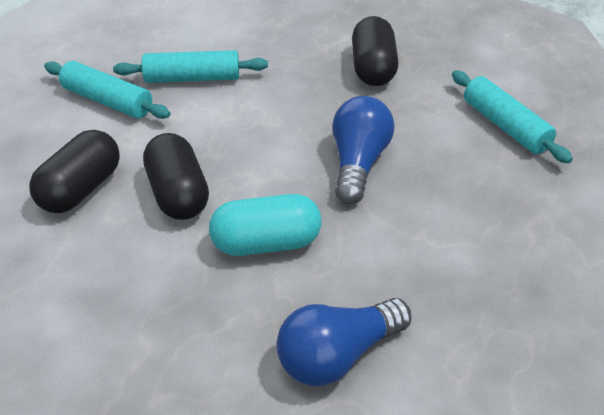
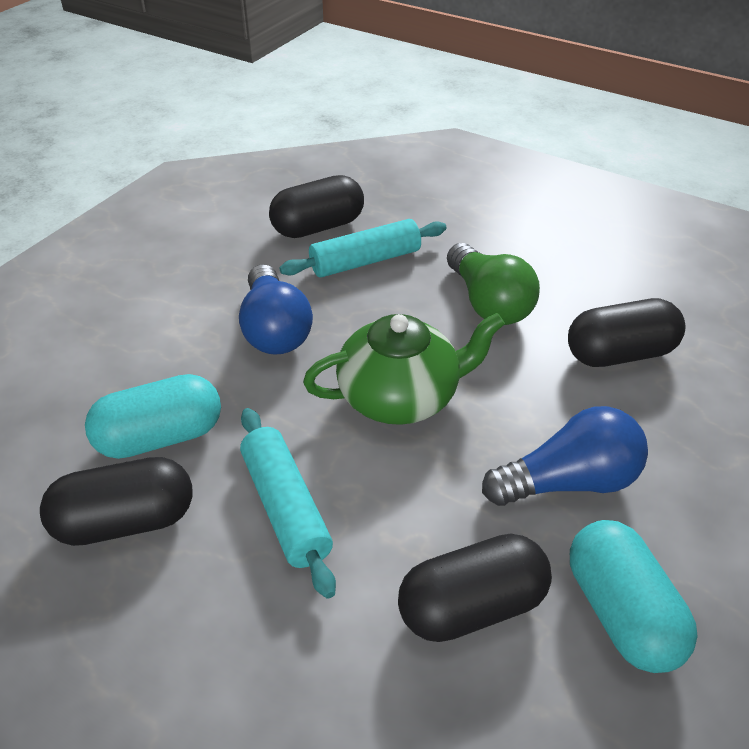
black capsule: 3 -> 4
green light bulb: 0 -> 1
green teapot: 0 -> 1
turquoise capsule: 1 -> 2
turquoise rolling pin: 3 -> 2

